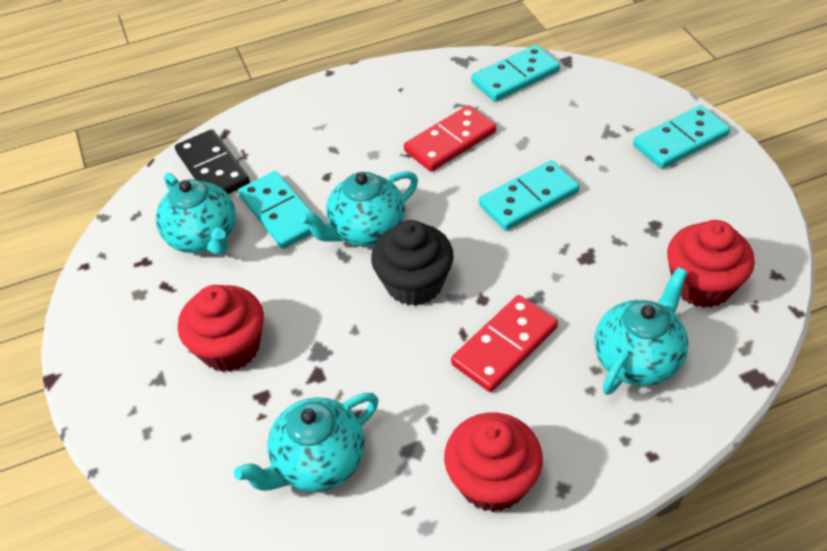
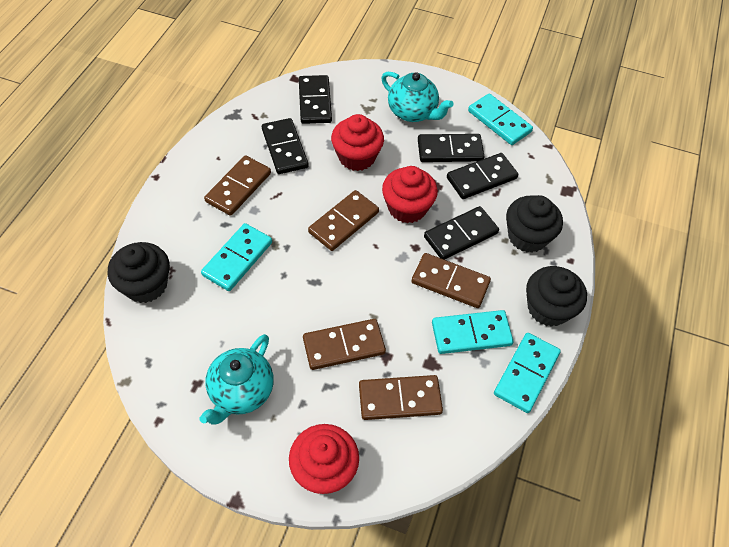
black cupcake: 1 -> 3
black domino: 1 -> 5
brown domino: 0 -> 5
red domino: 2 -> 0
turquoise teapot: 4 -> 2

